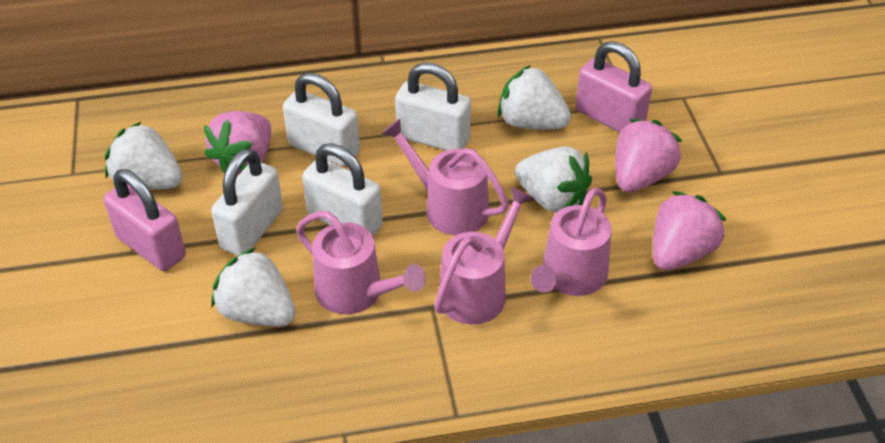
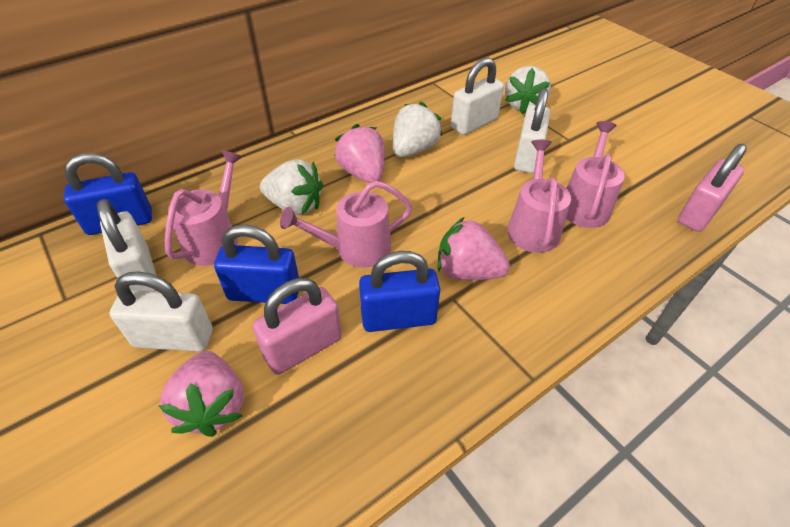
blue padlock: 0 -> 3
white strawberry: 4 -> 3

